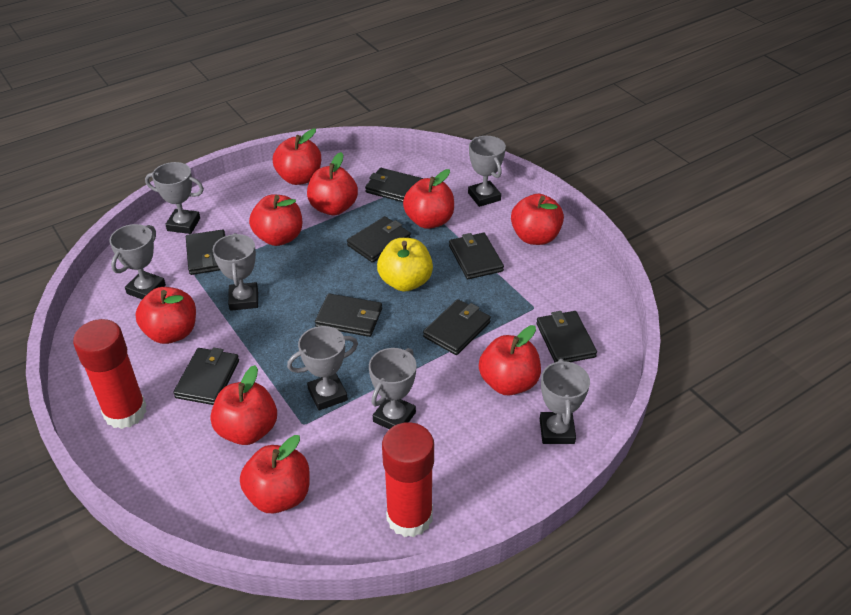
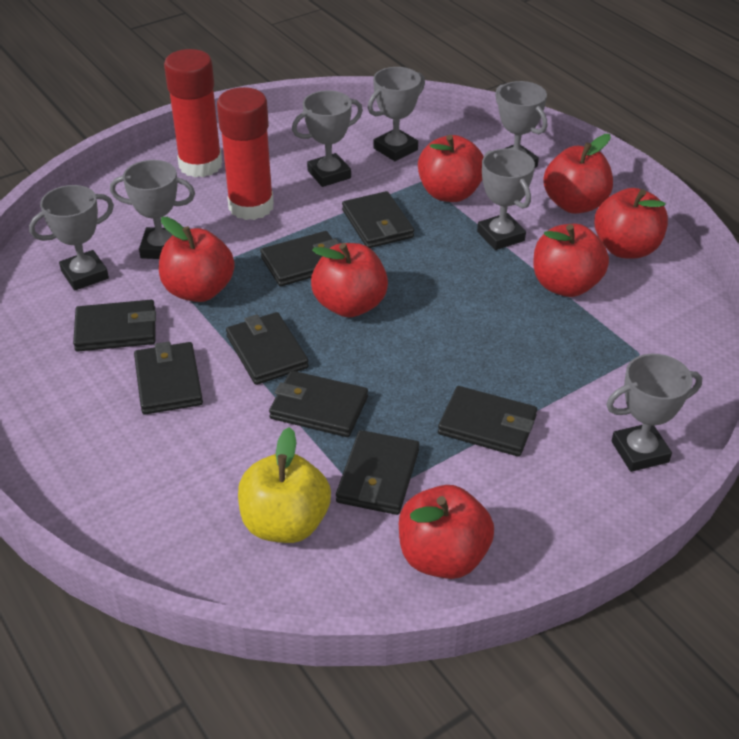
red apple: 9 -> 7

